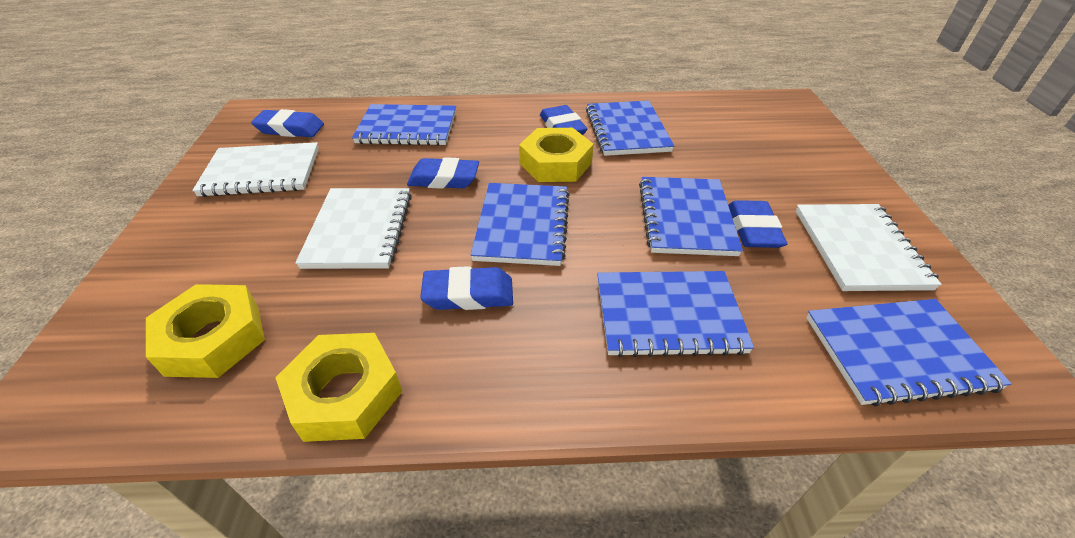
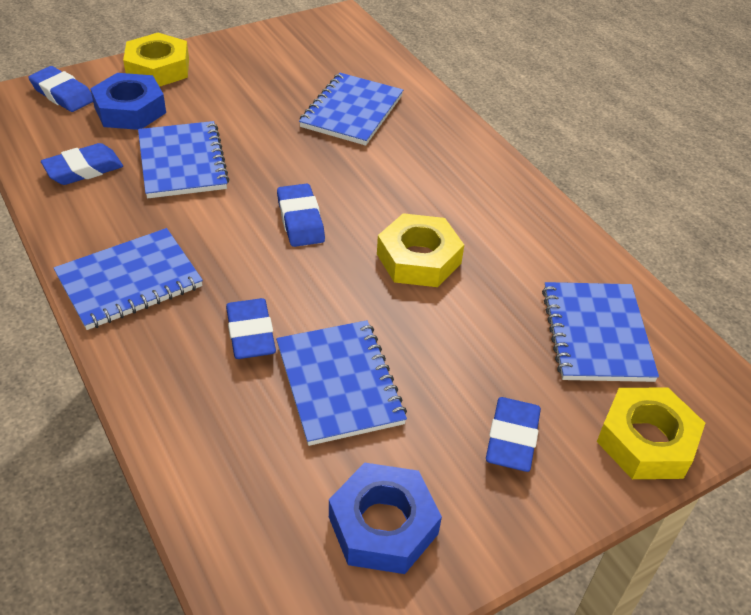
blue notebook: 6 -> 5
blue nut: 0 -> 2
white notebook: 3 -> 0

